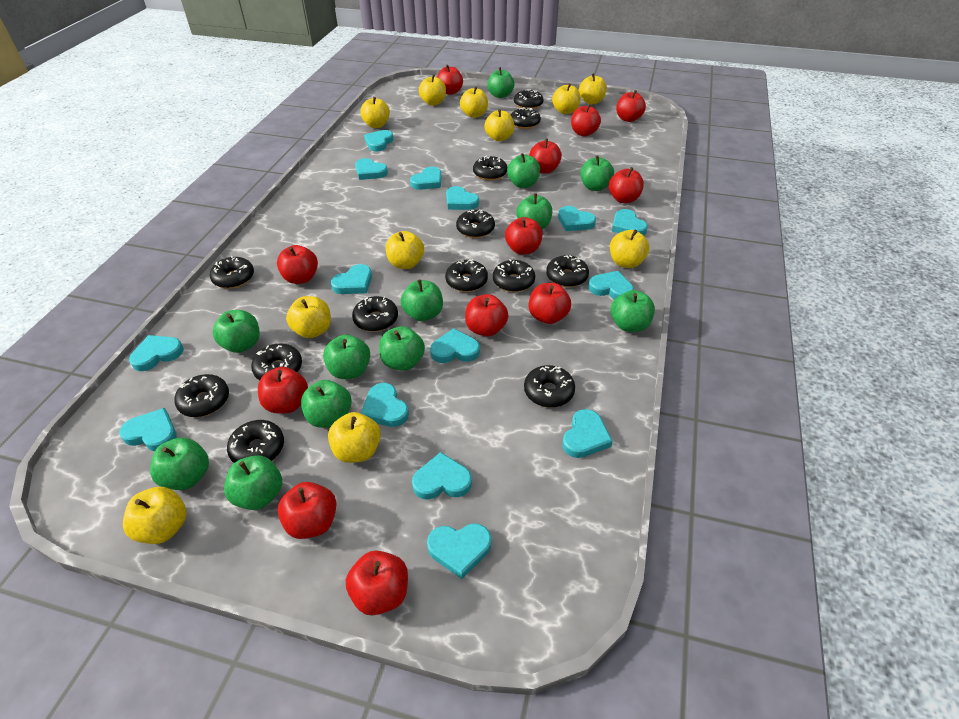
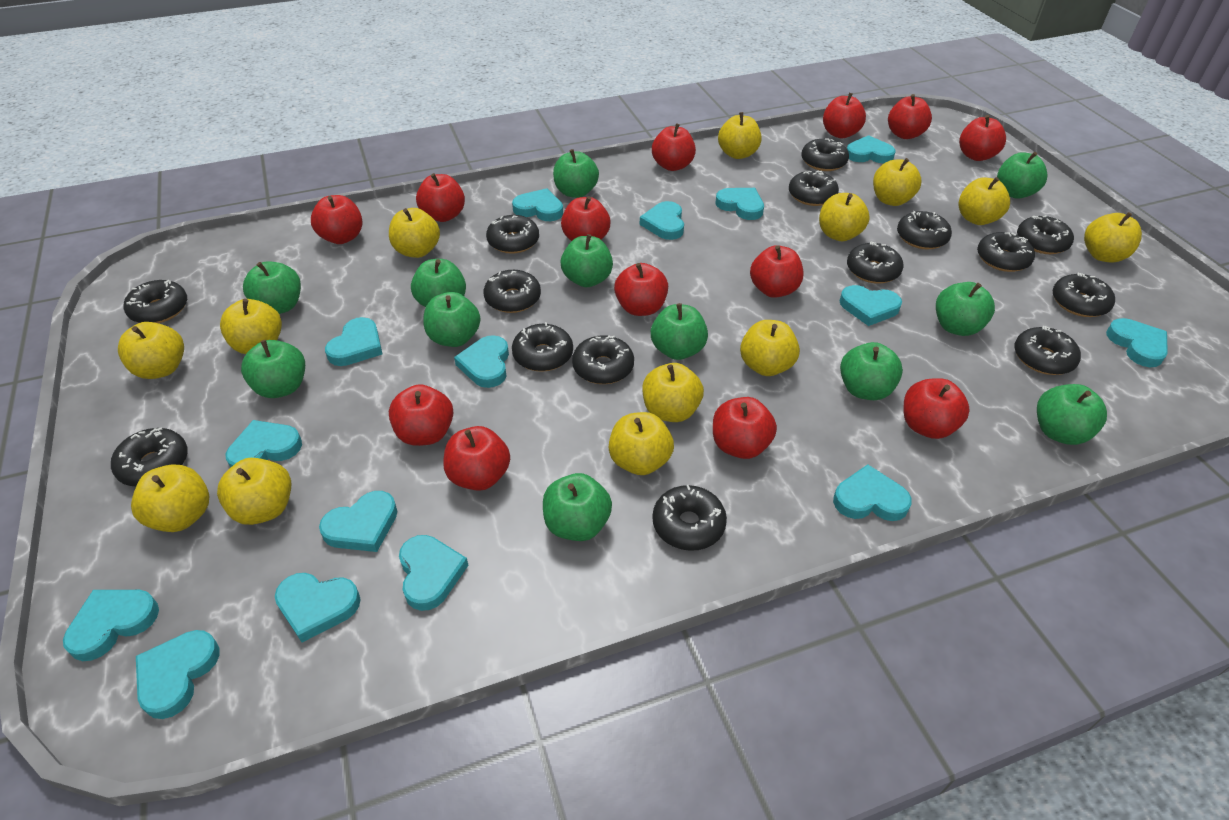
black donut: 13 -> 15
red apple: 12 -> 13
yellow apple: 11 -> 13

